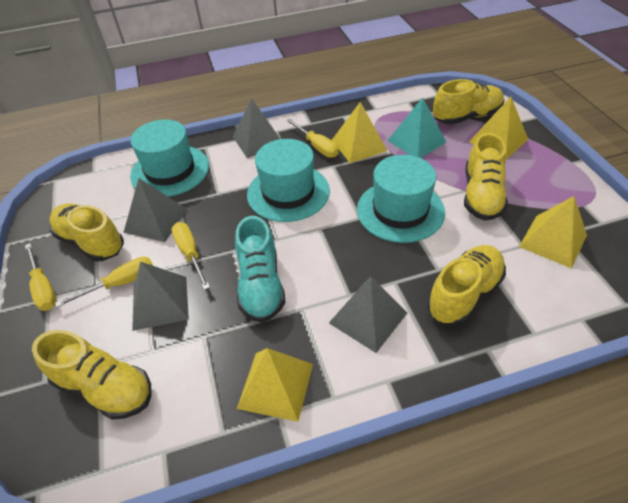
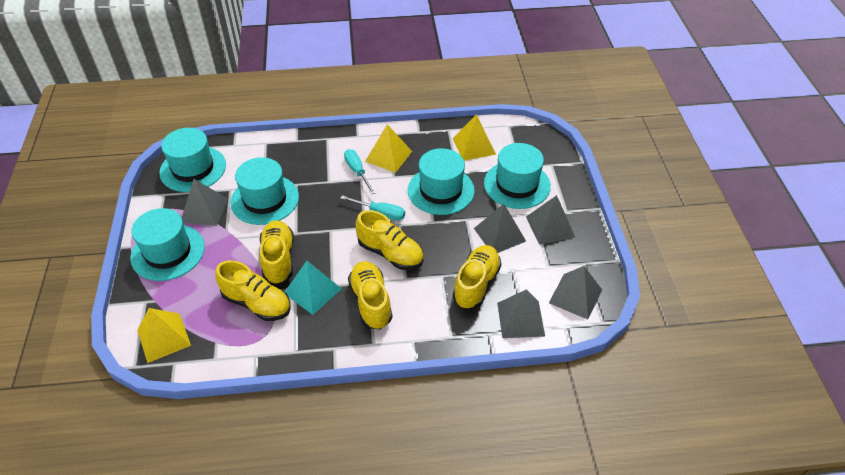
grey pyramid: 4 -> 5
turquoise hat: 3 -> 5
turquoise screwdriver: 0 -> 2
turquoise shoe: 1 -> 0
yellow pyramid: 4 -> 3
yellow screwdriver: 4 -> 0

